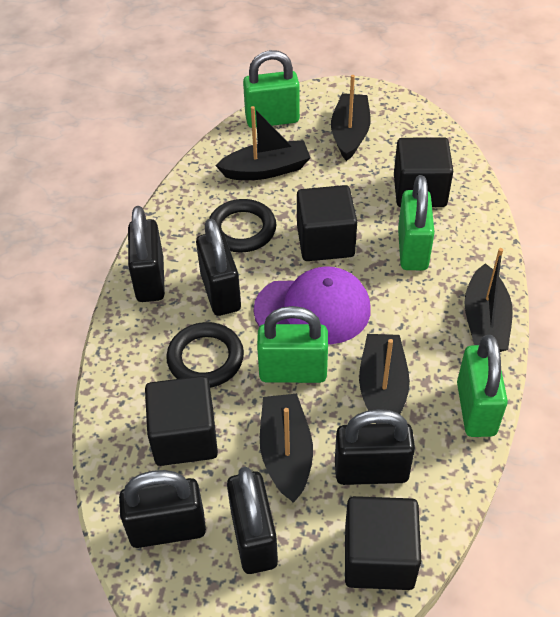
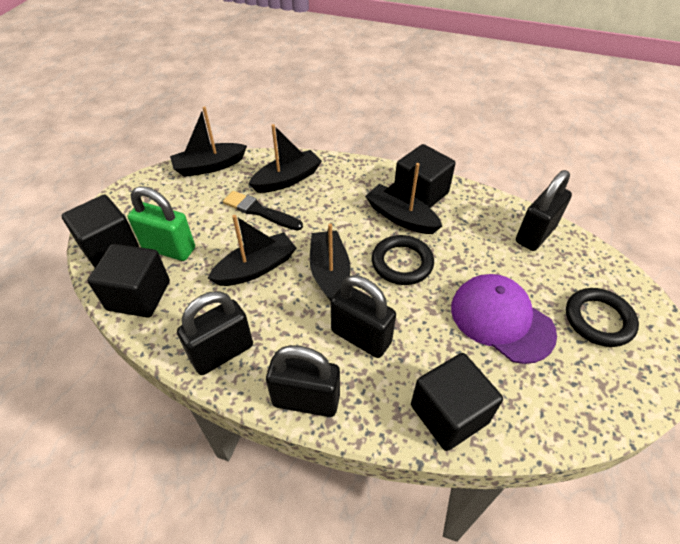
black brush: 0 -> 1
black padlock: 5 -> 4
green padlock: 4 -> 1

